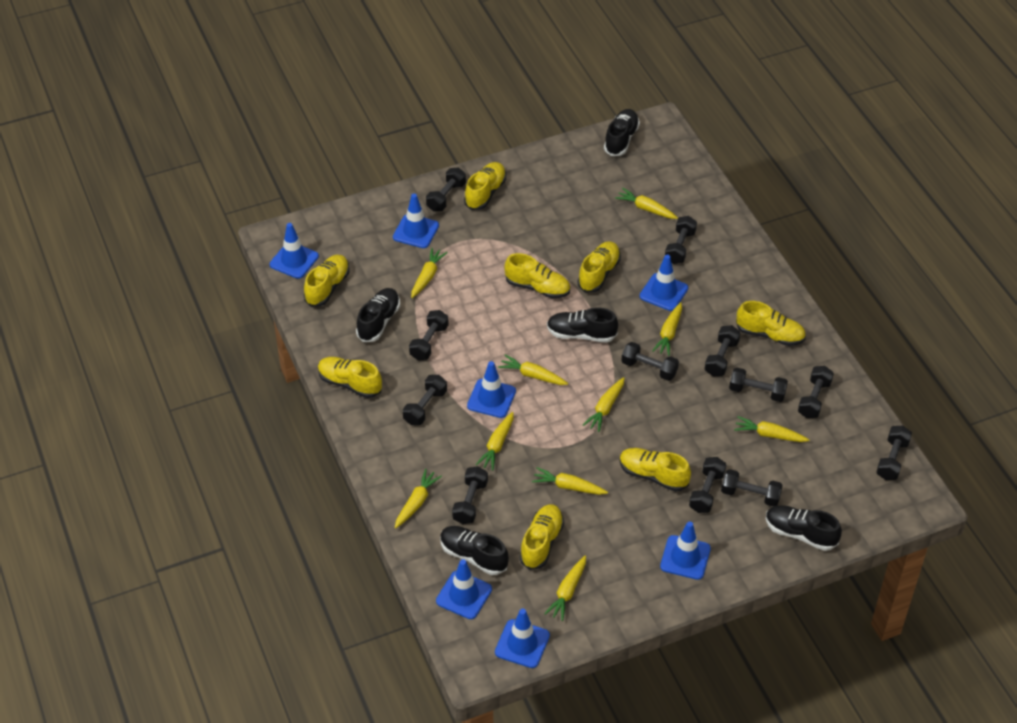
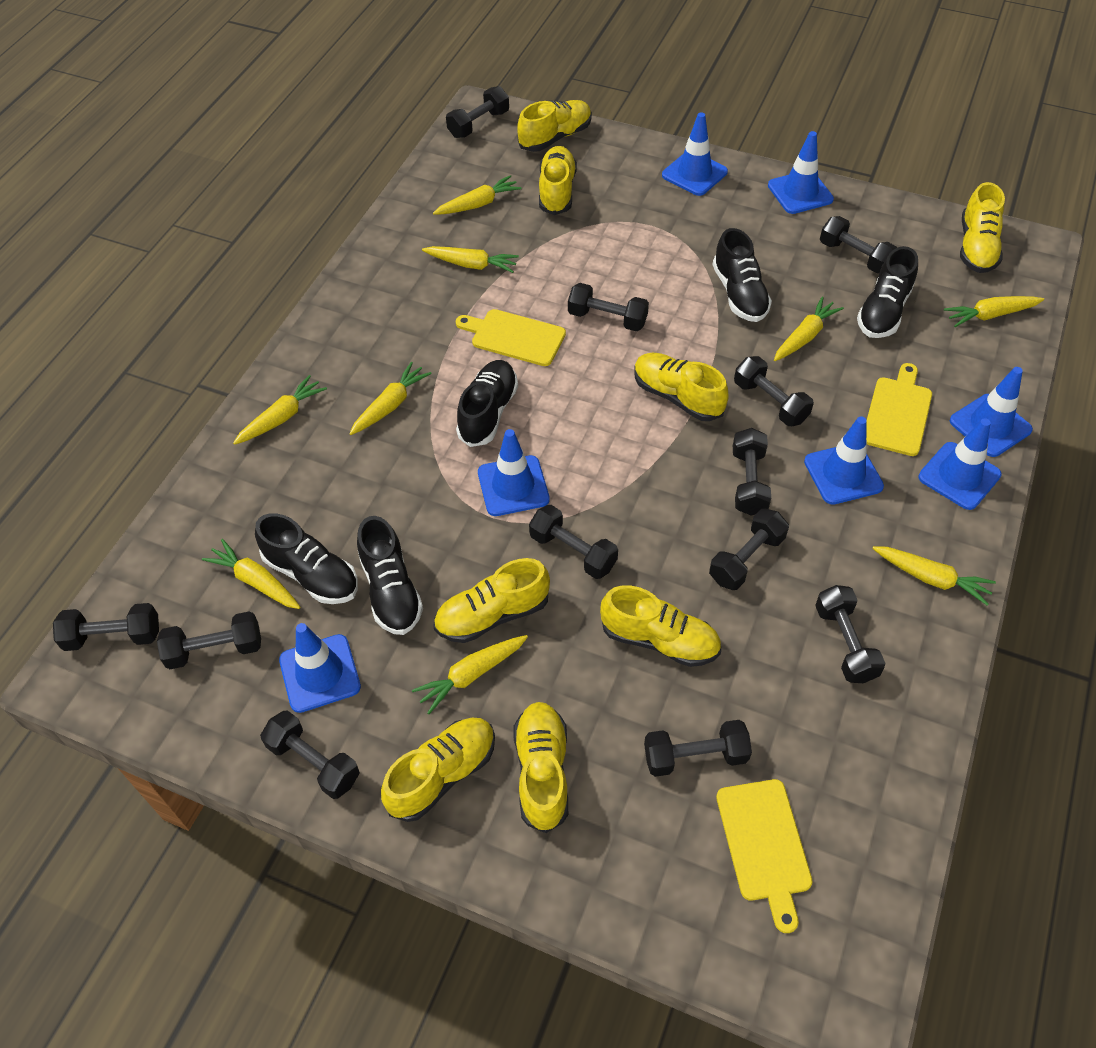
yellow carrot: 10 -> 9
yellow cutting board: 0 -> 3

